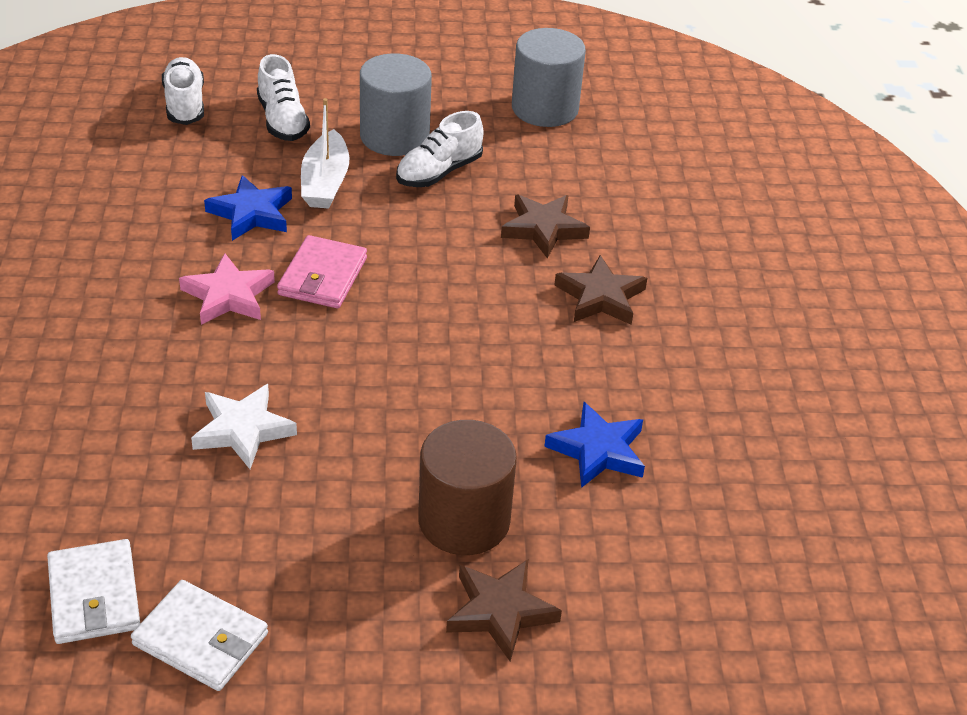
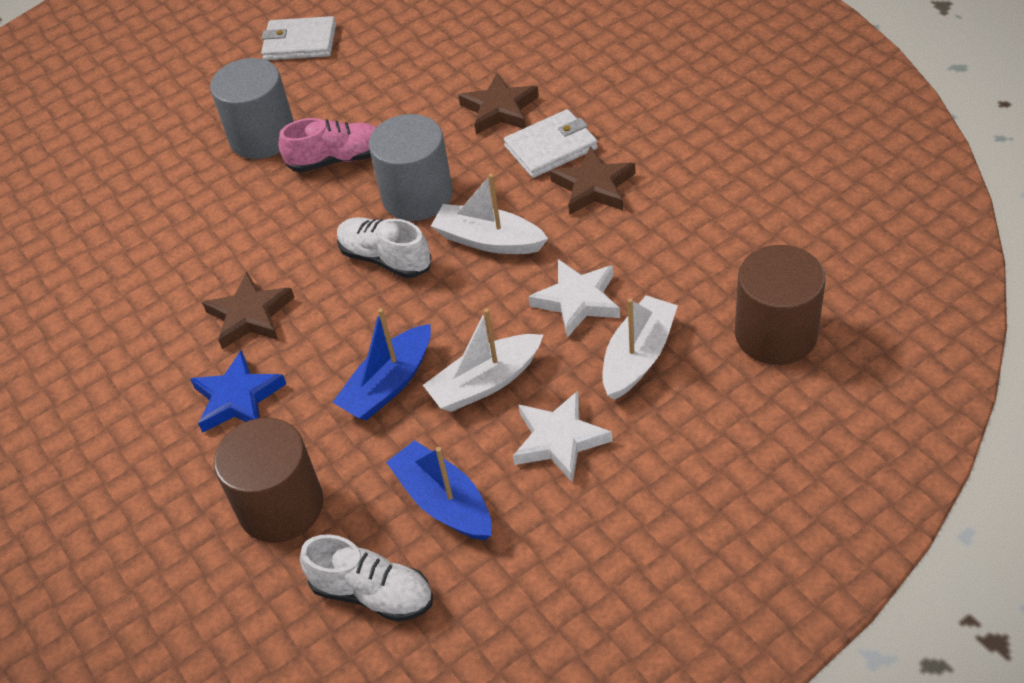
blue boat: 0 -> 2
blue star: 2 -> 1
brown cylinder: 1 -> 2
pink shoe: 0 -> 1
pink star: 1 -> 0
pink wallet: 1 -> 0
white boat: 1 -> 3
white shoe: 3 -> 2
white star: 1 -> 2

